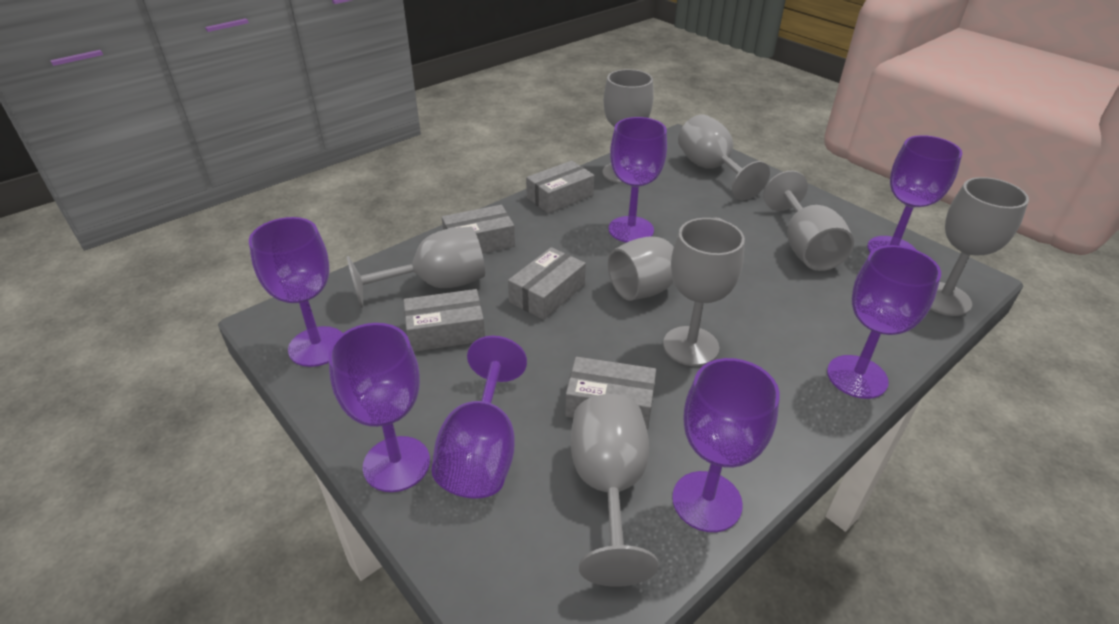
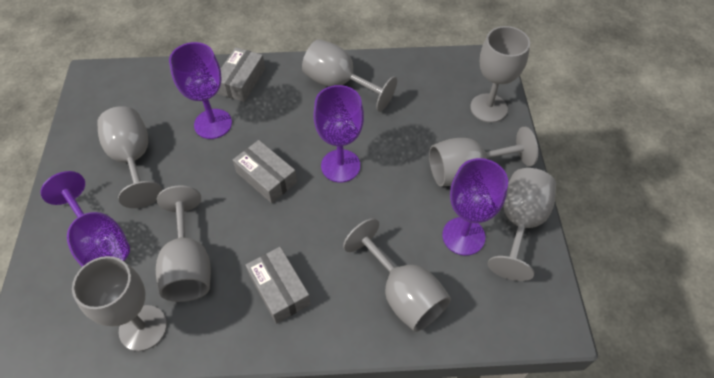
grey box: 5 -> 3
purple goblet: 7 -> 4

